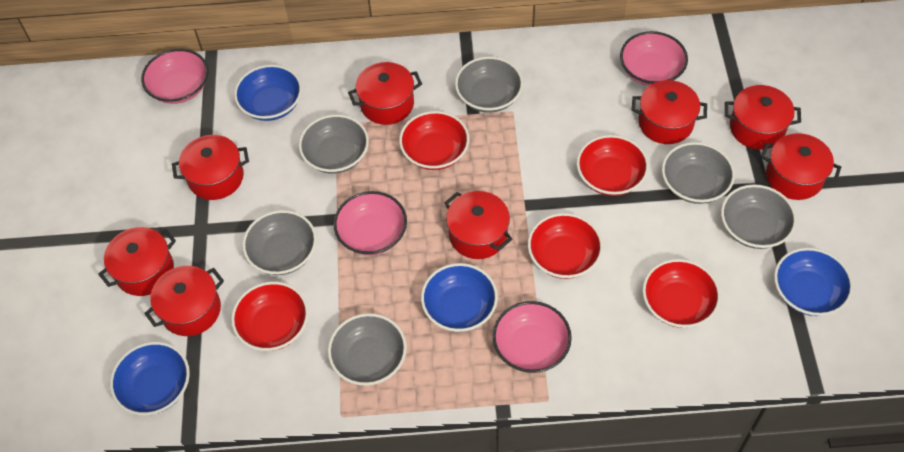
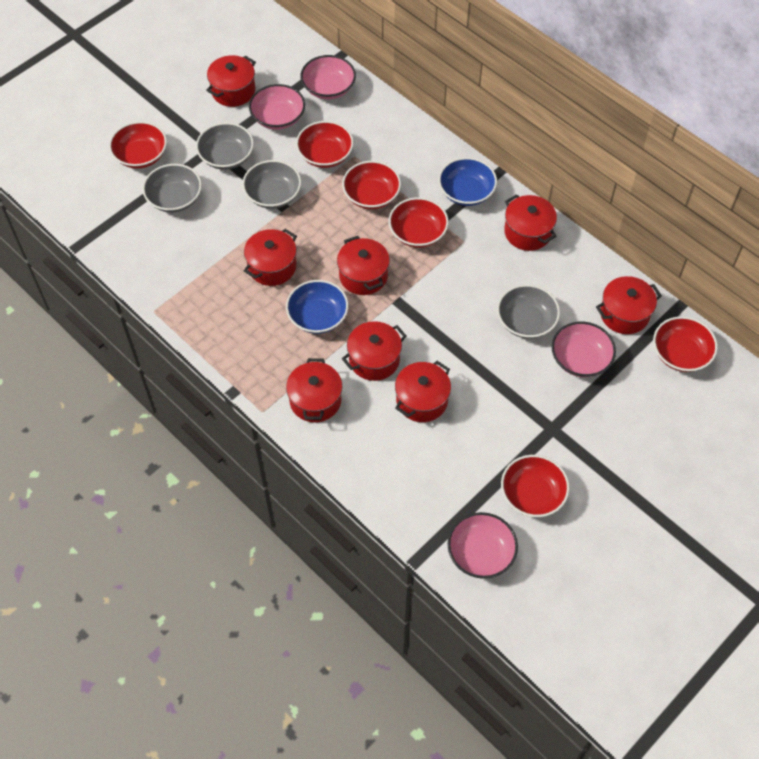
blue bowl: 4 -> 2
grey bowl: 6 -> 4
red bowl: 5 -> 6

